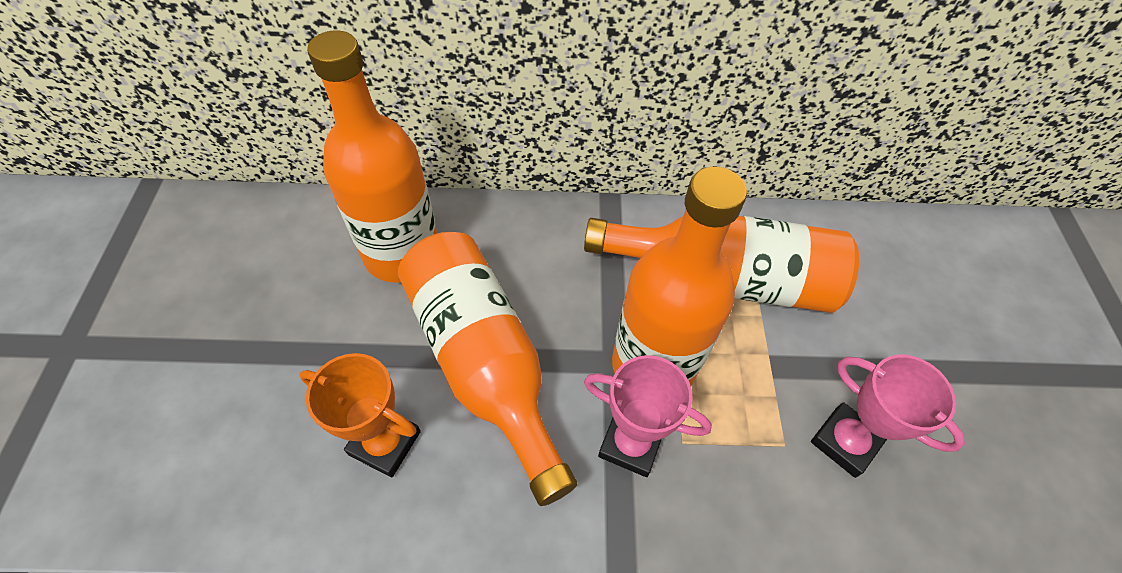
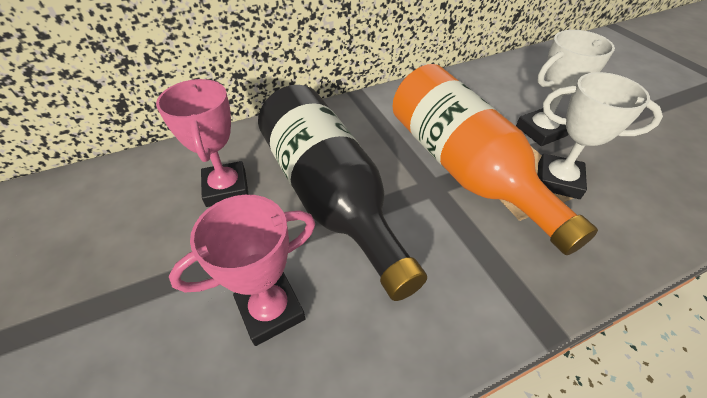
black bottle: 0 -> 1
orange bottle: 4 -> 1
orange trophy: 1 -> 0
white trophy: 0 -> 2

